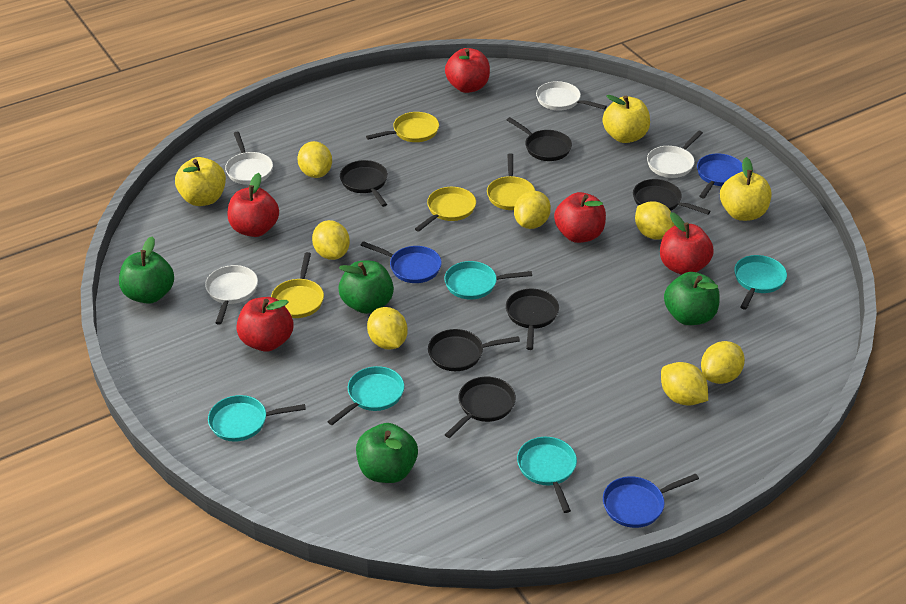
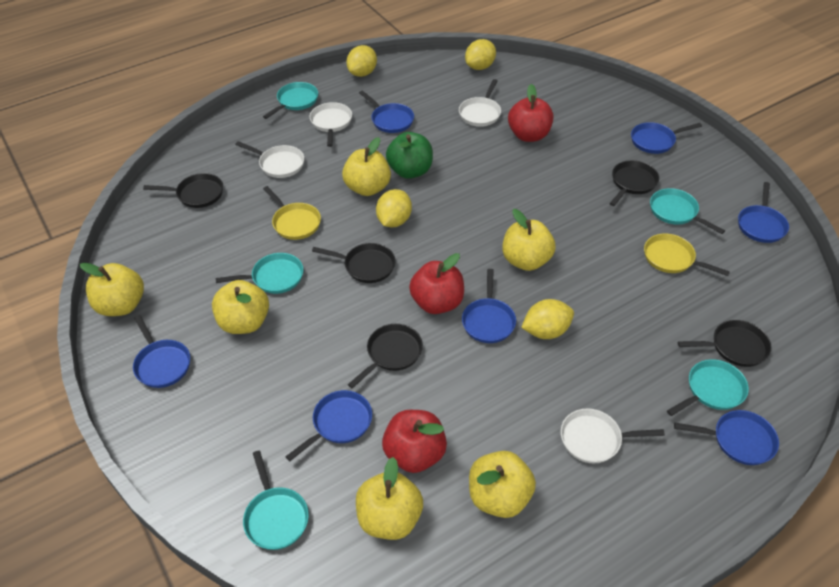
black pan: 6 -> 5
blue pan: 3 -> 7
green apple: 4 -> 1
red apple: 5 -> 3
yellow apple: 3 -> 6
yellow lemon: 7 -> 4
yellow pan: 4 -> 2

